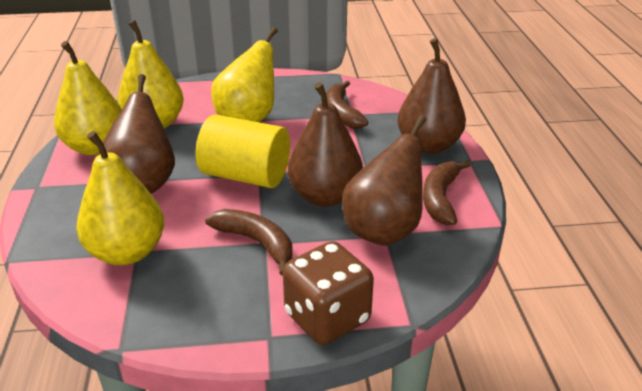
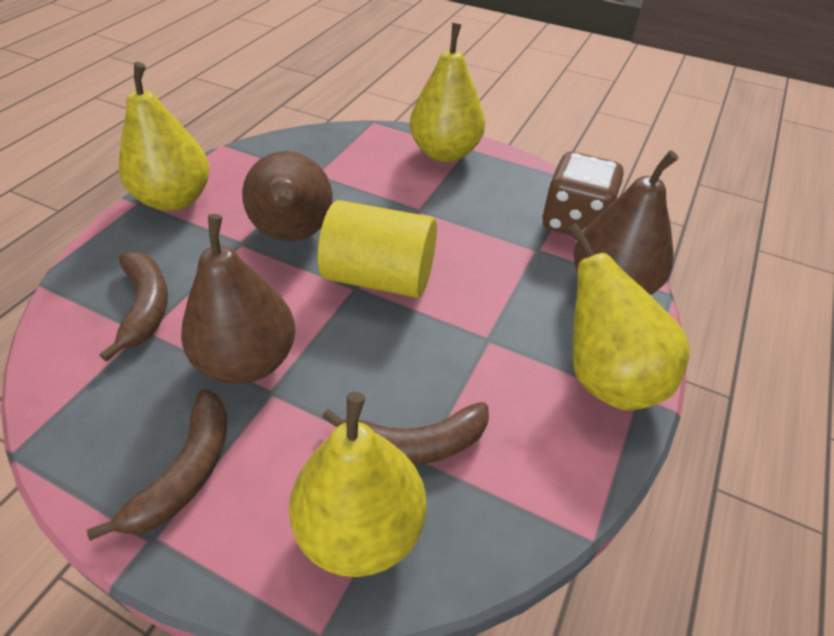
brown pear: 4 -> 3

